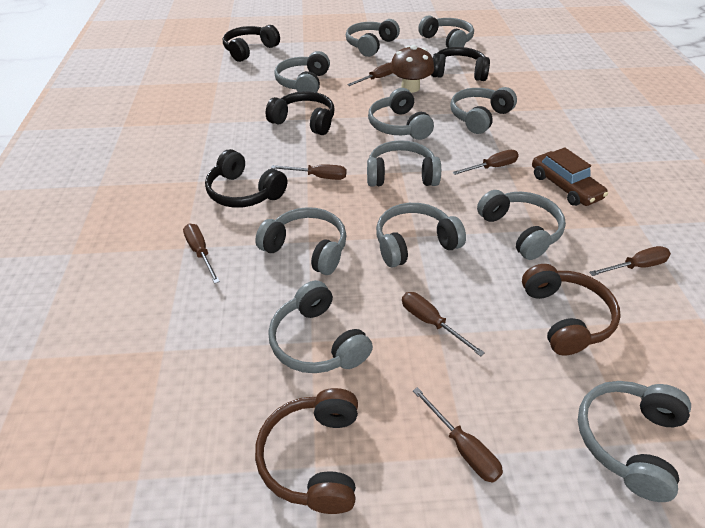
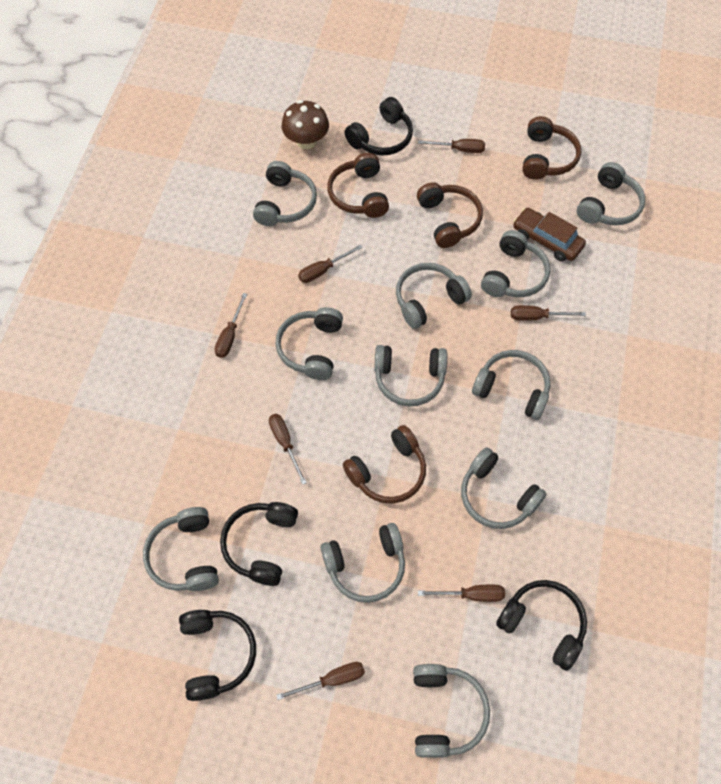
brown headphones: 2 -> 4

